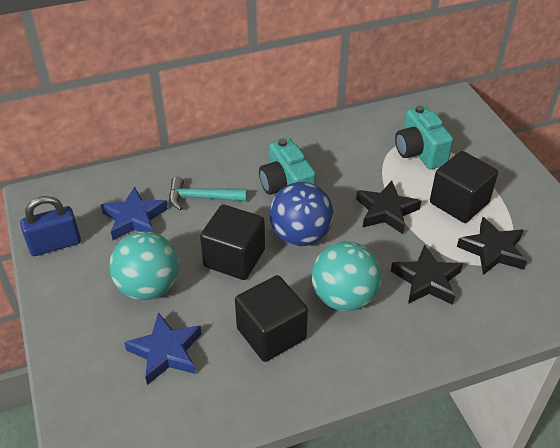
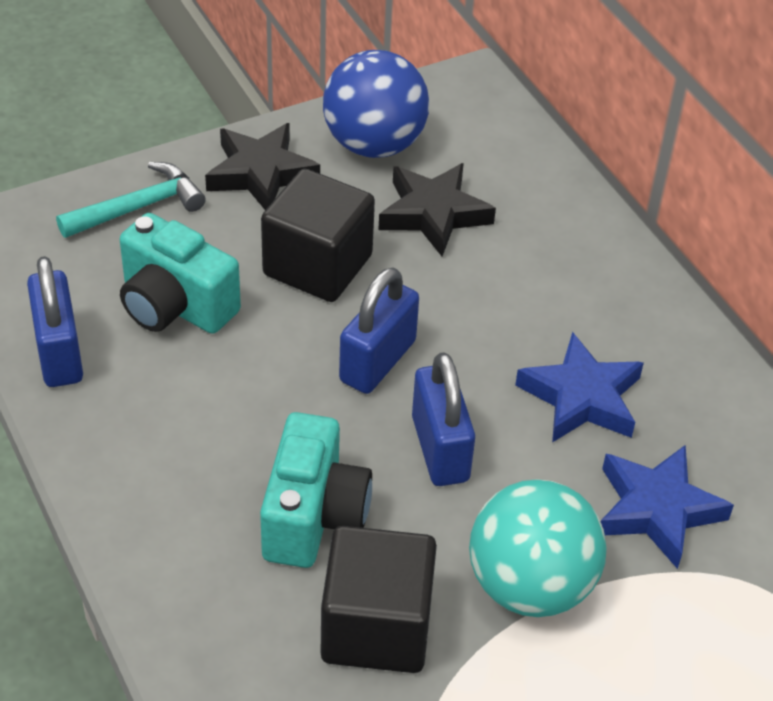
black cube: 3 -> 2
black star: 3 -> 2
blue padlock: 1 -> 3
turquoise ball: 2 -> 1

